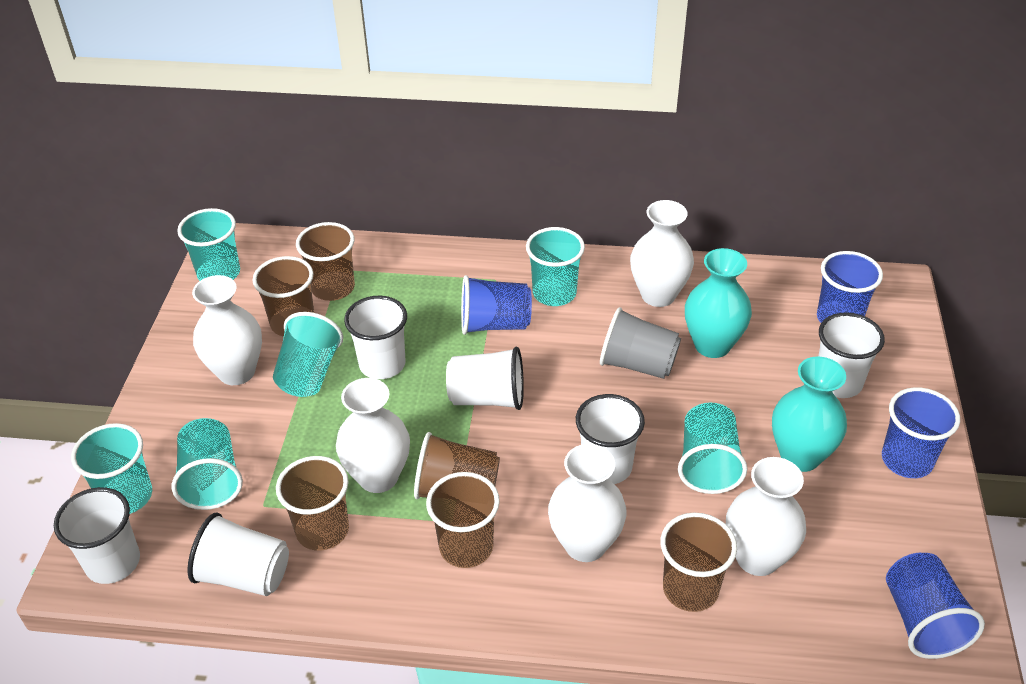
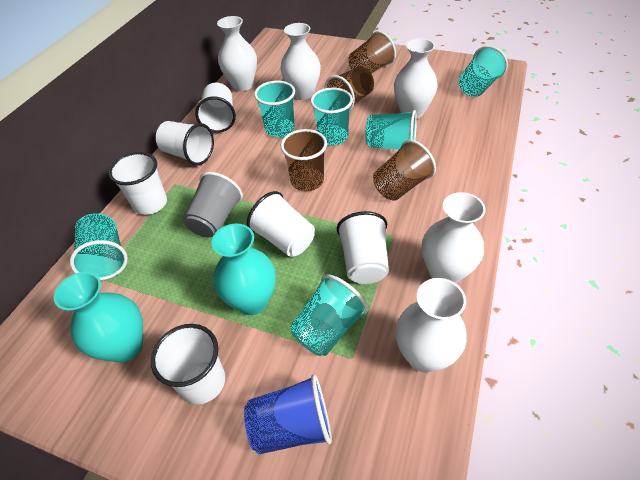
blue cup: 4 -> 1
brown cup: 6 -> 4

